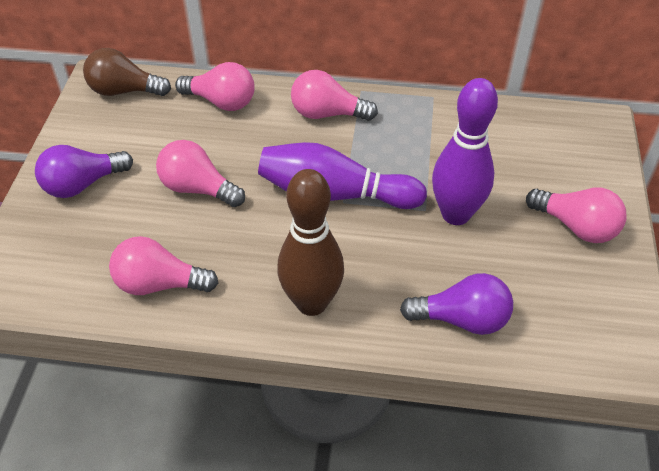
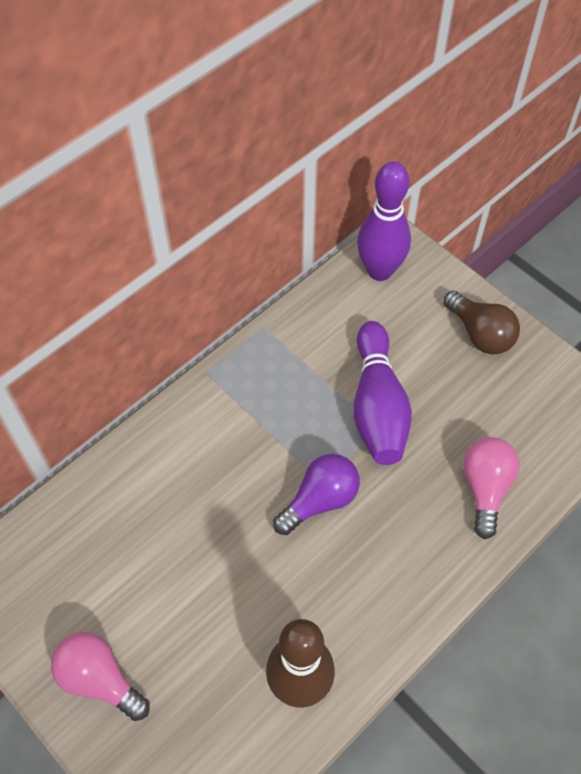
pink light bulb: 5 -> 2
purple light bulb: 2 -> 1

